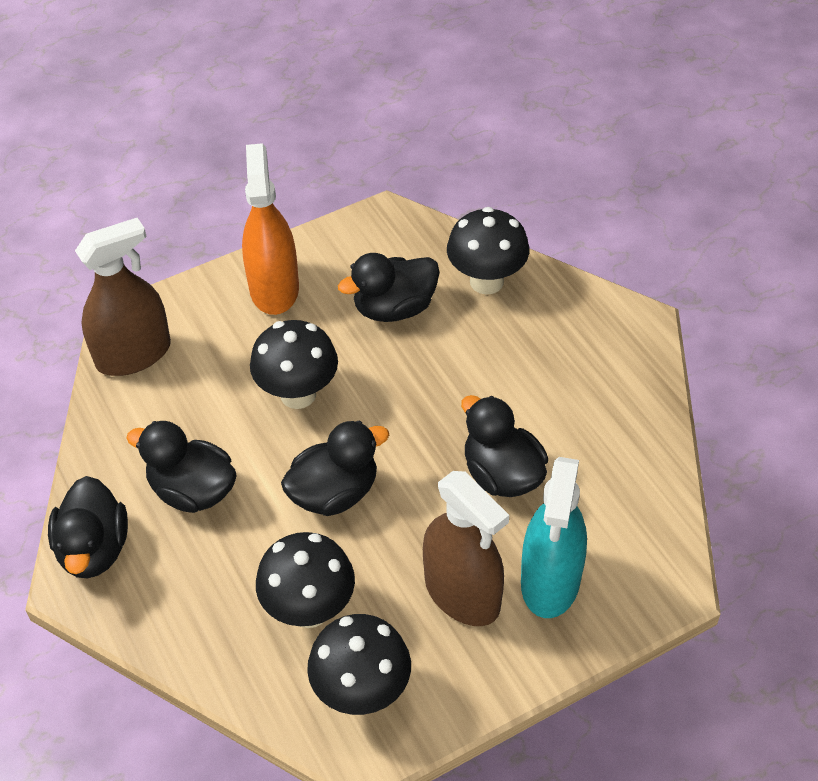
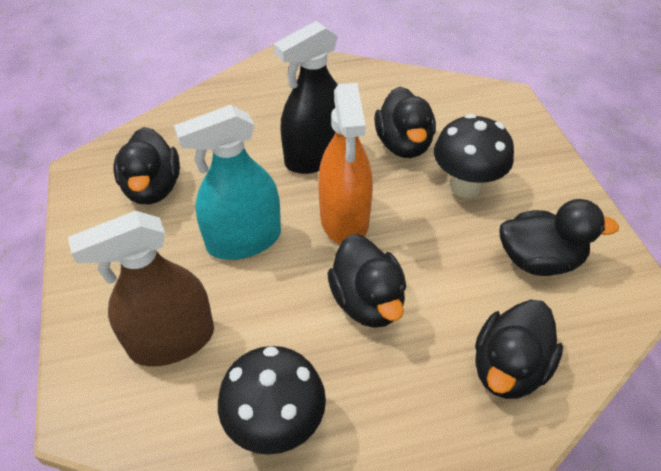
black mushroom: 4 -> 2
black spray bottle: 0 -> 1
brown spray bottle: 2 -> 1

